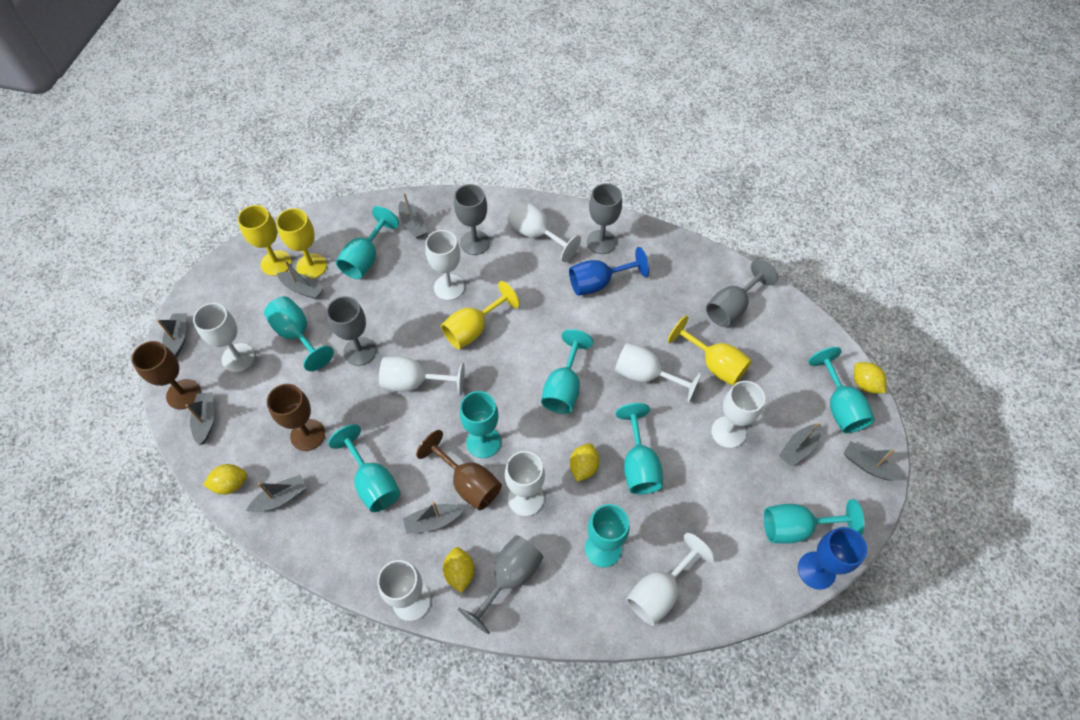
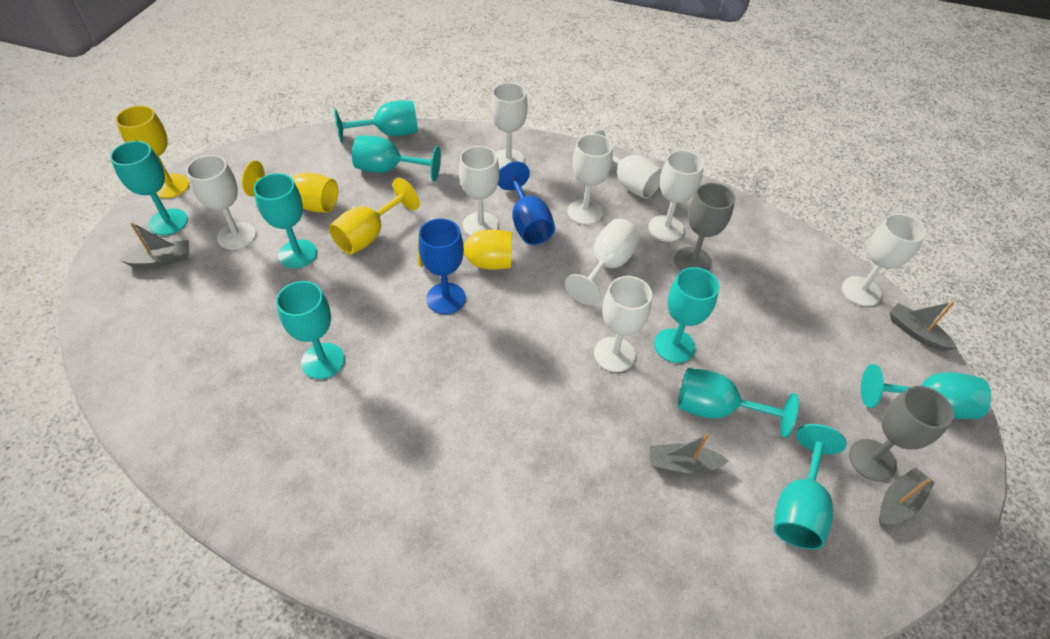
brown goblet: 3 -> 0
grey boat: 8 -> 4
grey goblet: 5 -> 2
yellow lemon: 4 -> 0

